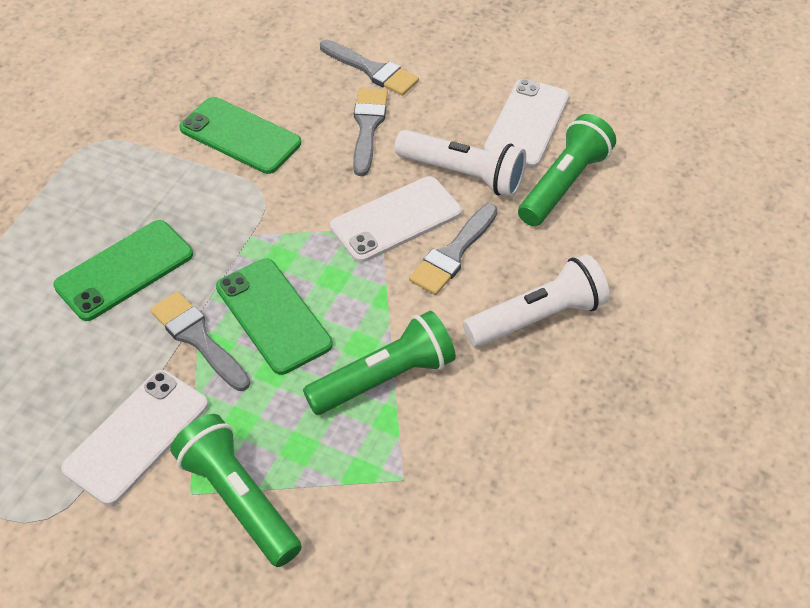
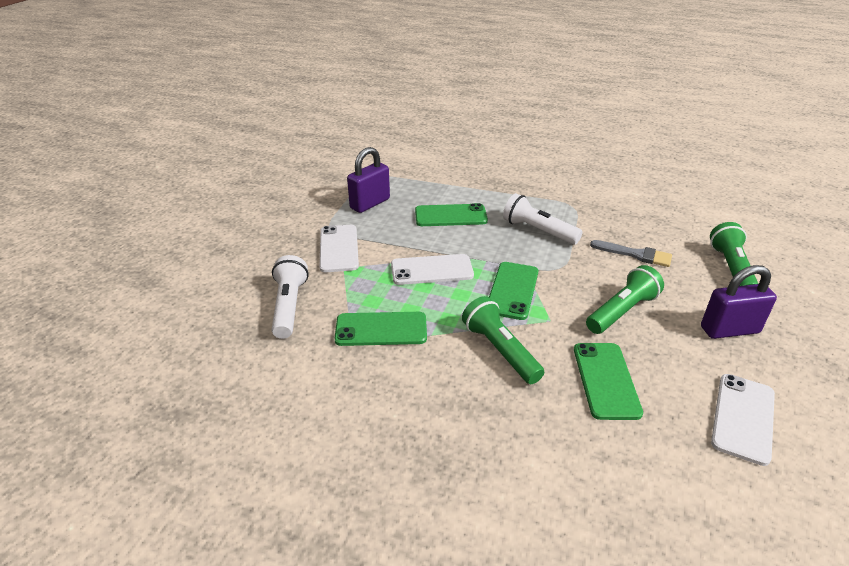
green phone: 3 -> 4
grey brush: 4 -> 1
purple padlock: 0 -> 2

